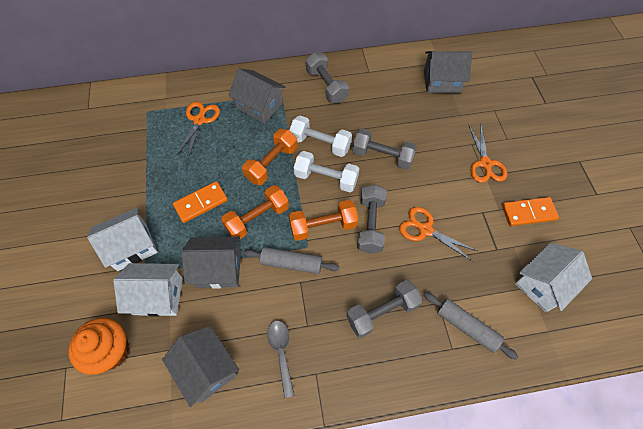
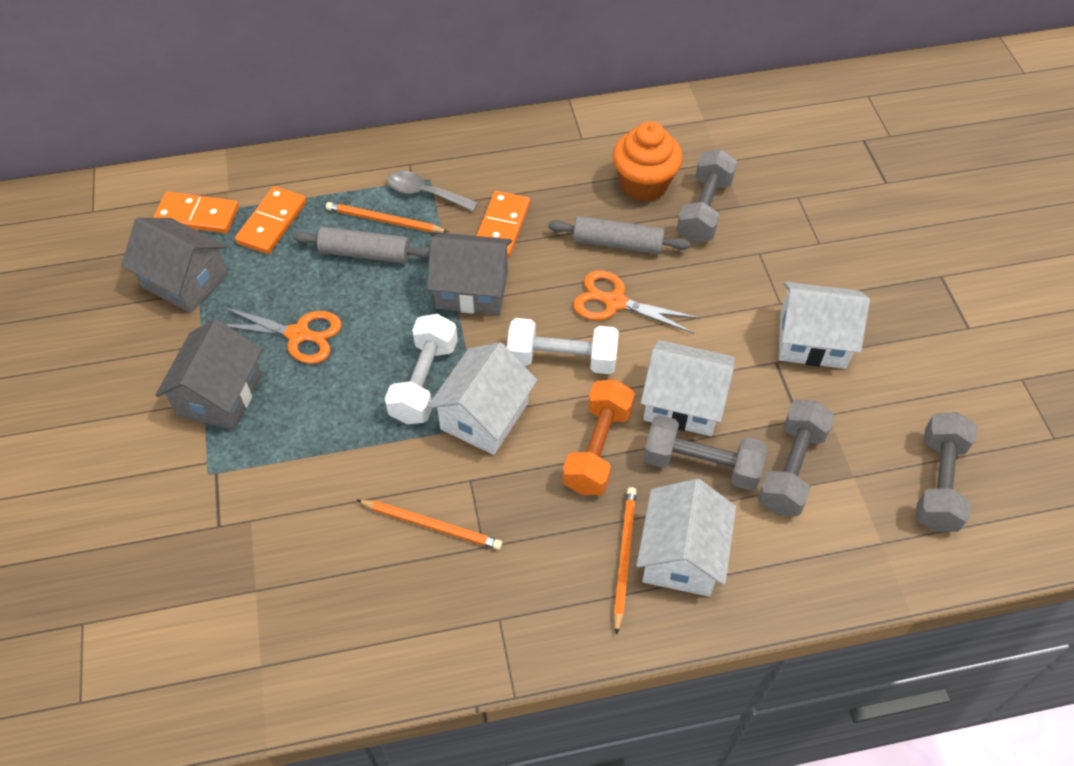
grey house: 4 -> 3
orange domino: 2 -> 3
orange dumbbell: 3 -> 1
orange pencil: 0 -> 3
orange scissors: 3 -> 2
white house: 3 -> 4

